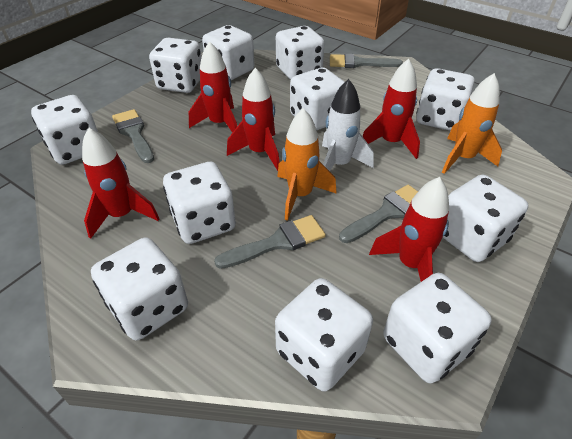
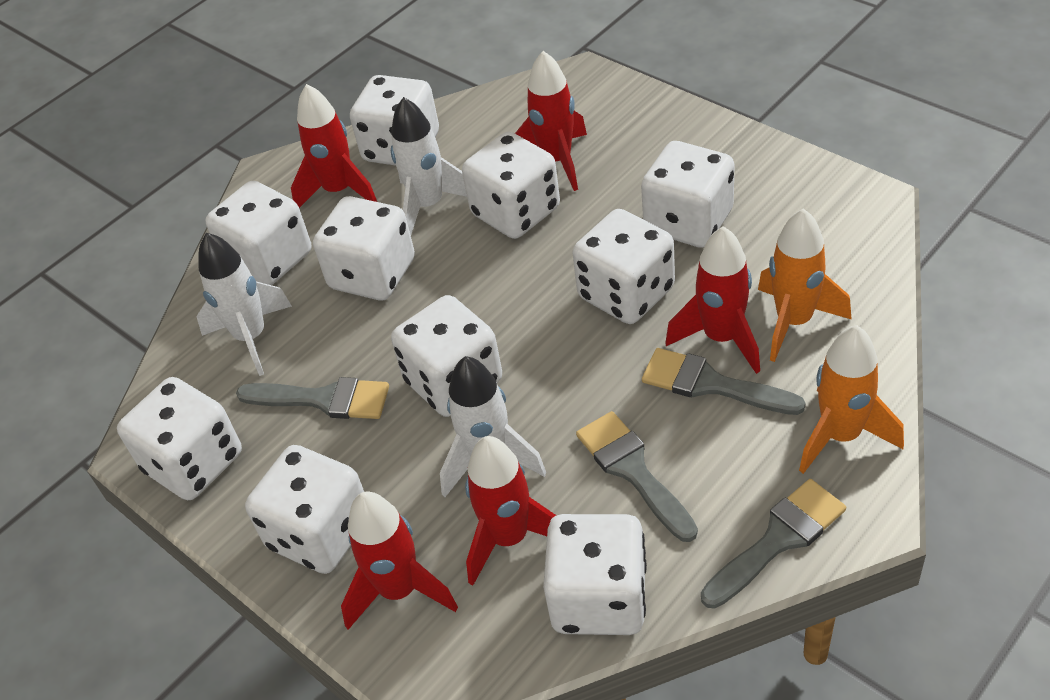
white dice: 11 -> 10
white rocket: 1 -> 3

